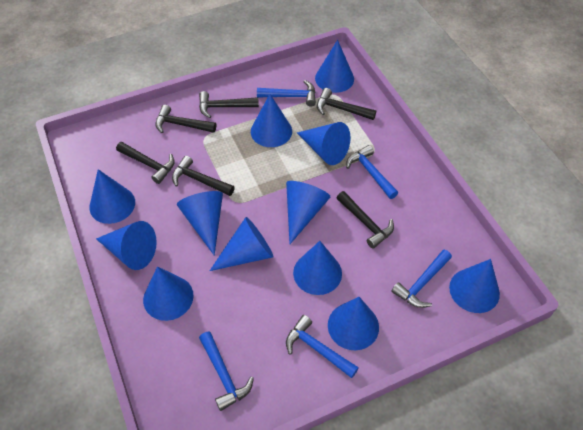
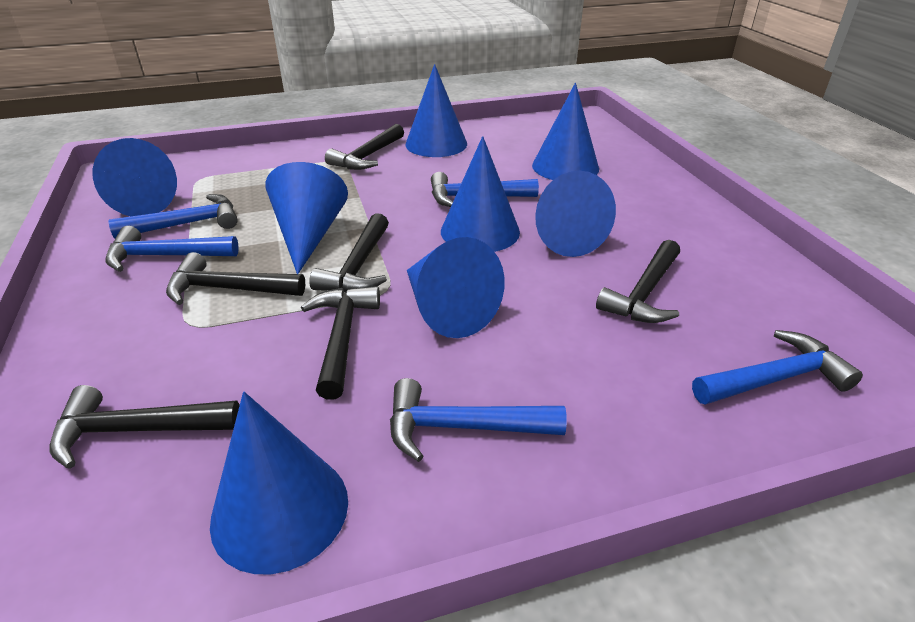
blue cone: 12 -> 8

